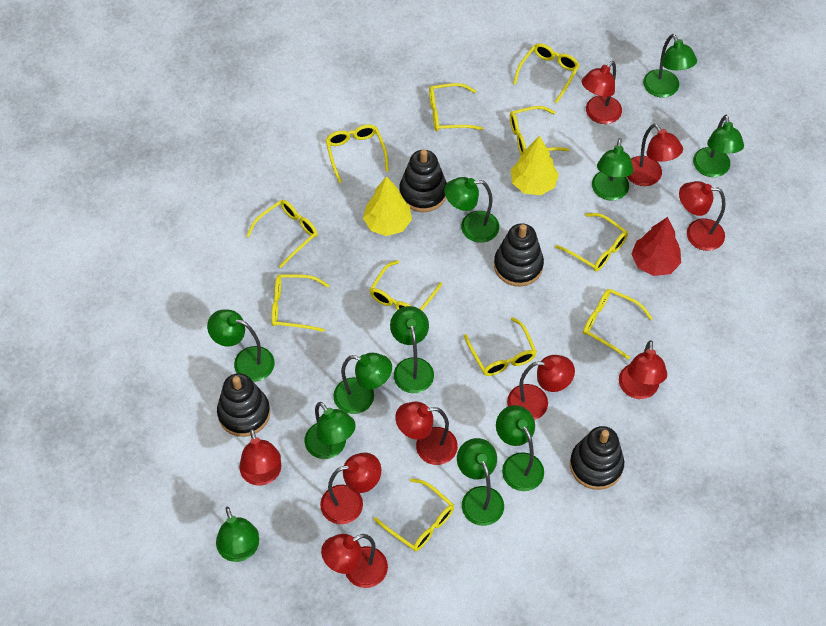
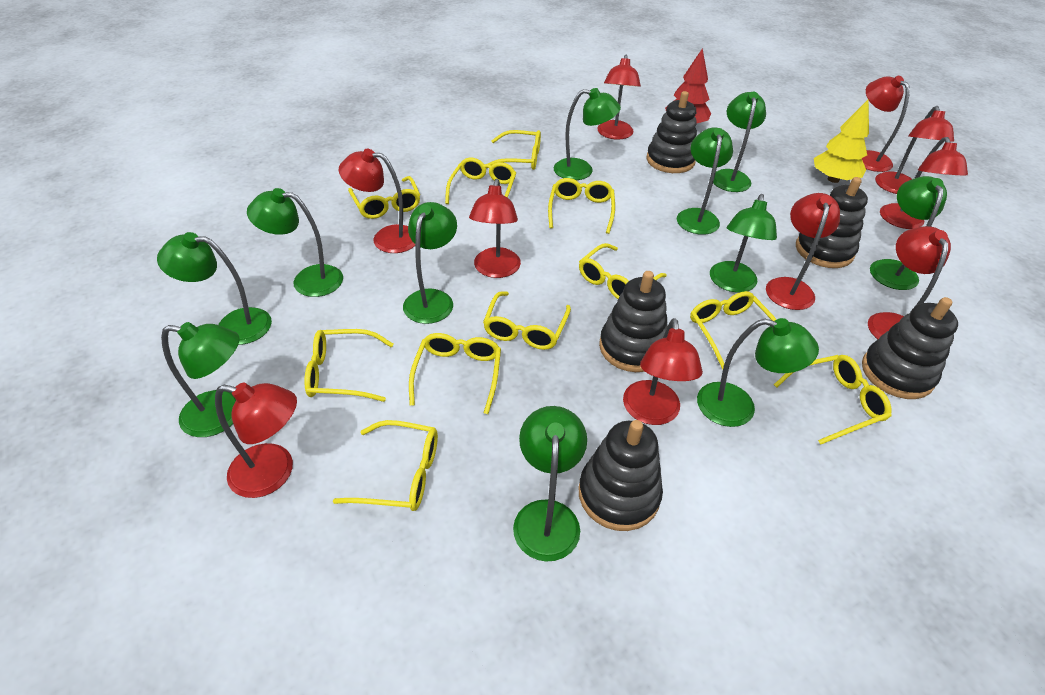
black stacking toy: 4 -> 5
red lamp: 9 -> 10
yellow tree: 2 -> 1

